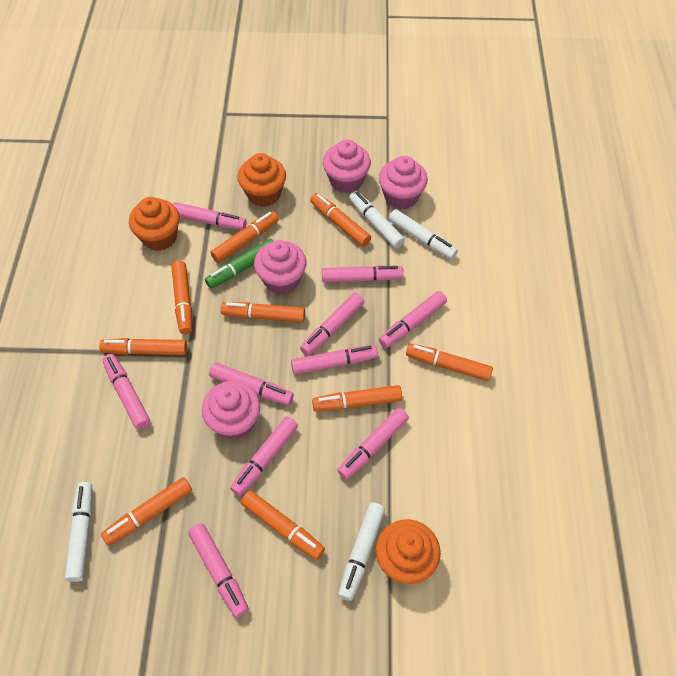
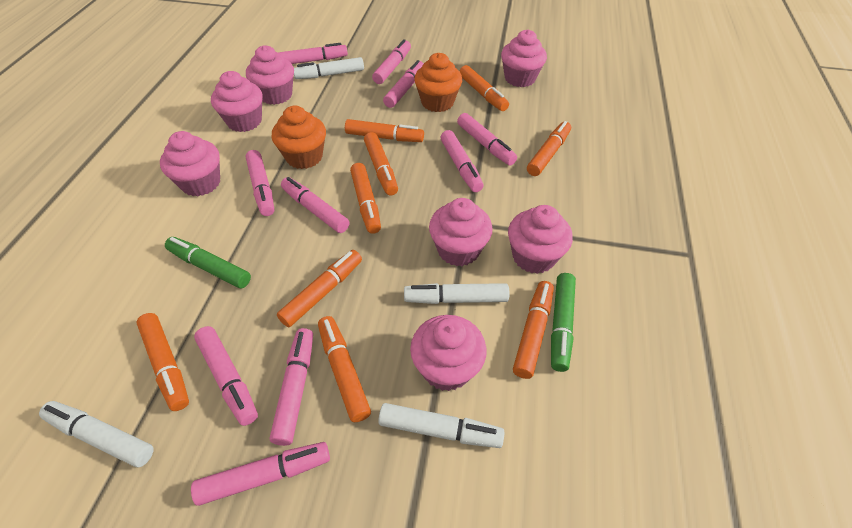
green marker: 1 -> 2
orange cupcake: 3 -> 2
pink cupcake: 4 -> 7

